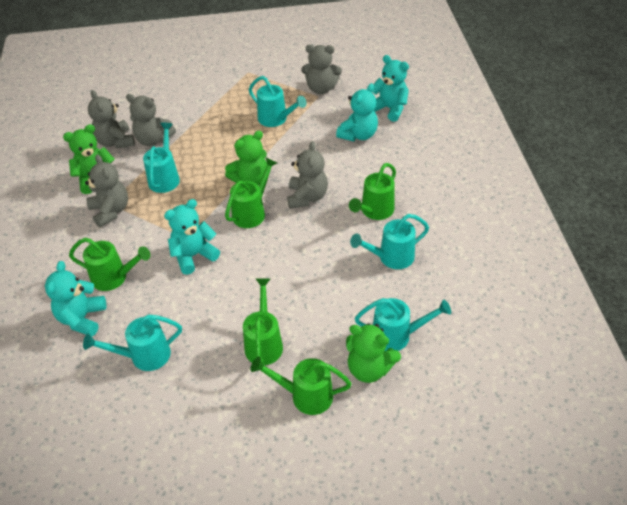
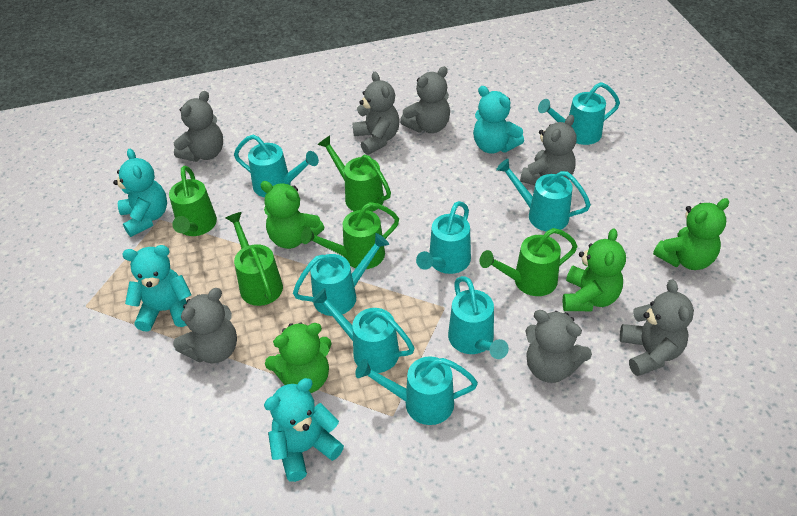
green teddy bear: 3 -> 4
grey teddy bear: 5 -> 7
turquoise watering can: 5 -> 8

